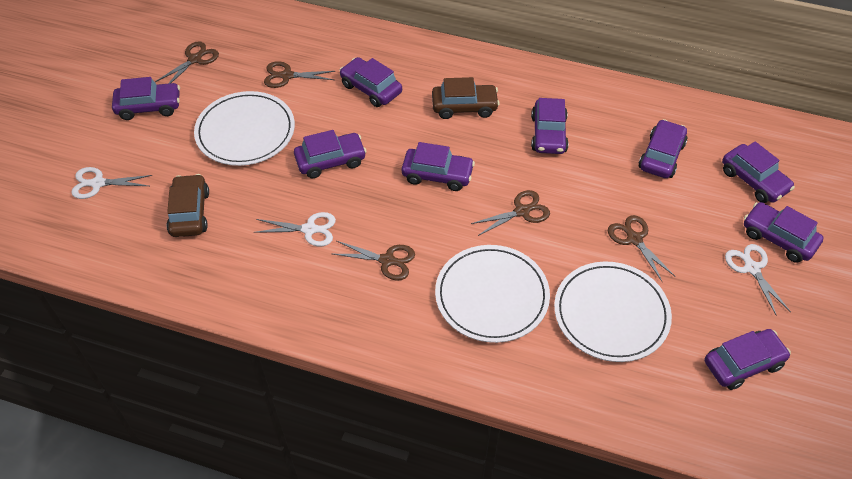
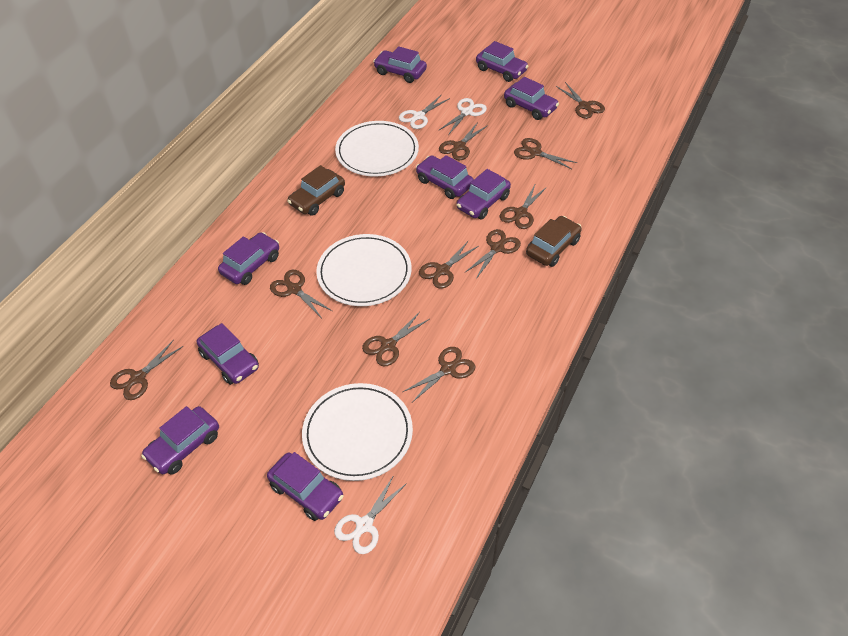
brown scissors: 5 -> 10

